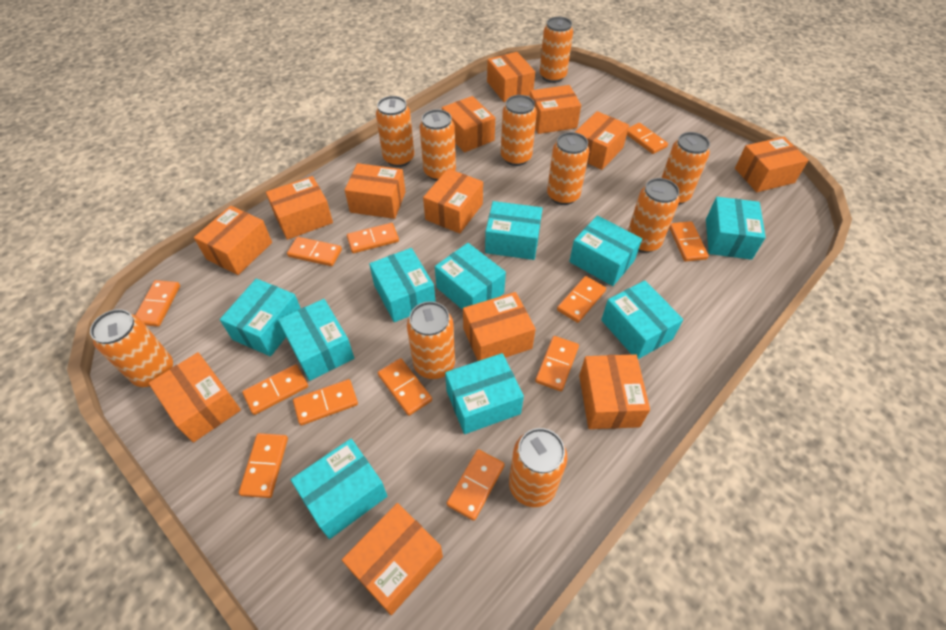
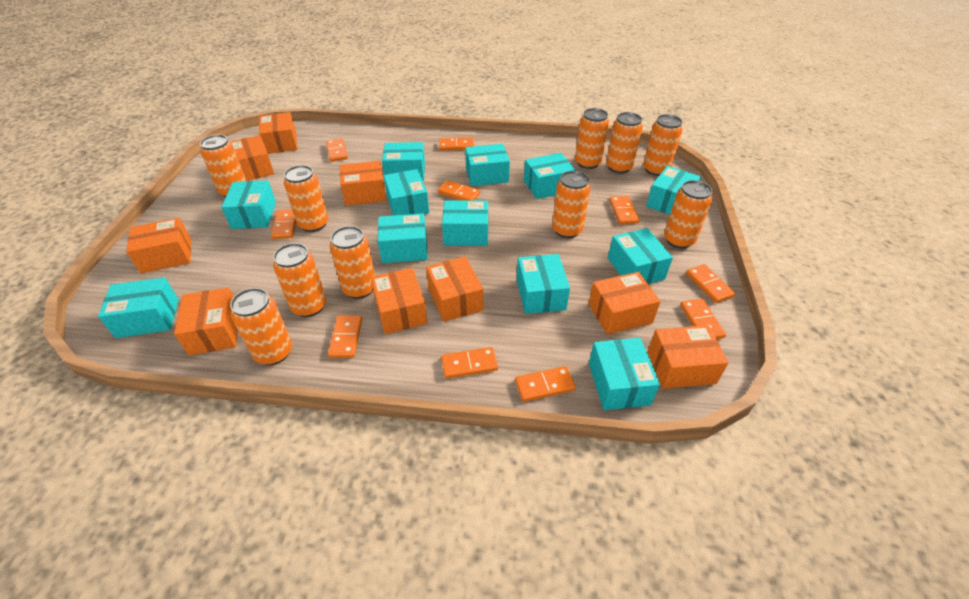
orange box: 13 -> 9
orange domino: 12 -> 10
turquoise box: 10 -> 12

